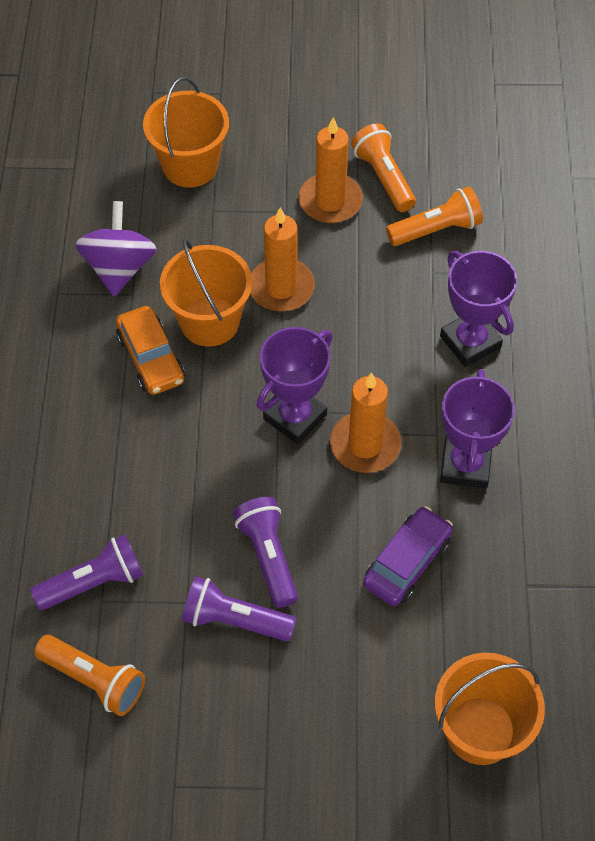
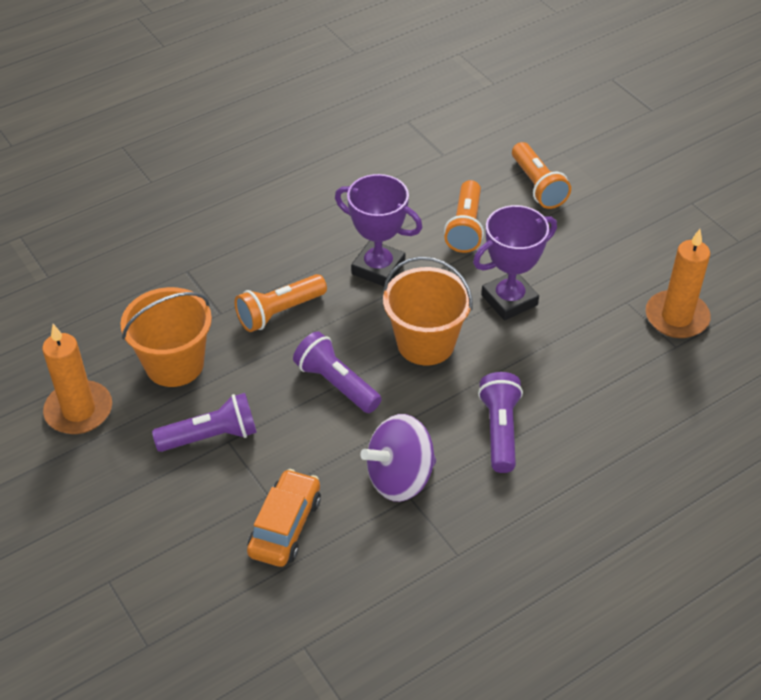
orange bucket: 3 -> 2
orange candle: 3 -> 2
purple car: 1 -> 0
purple trophy: 3 -> 2

